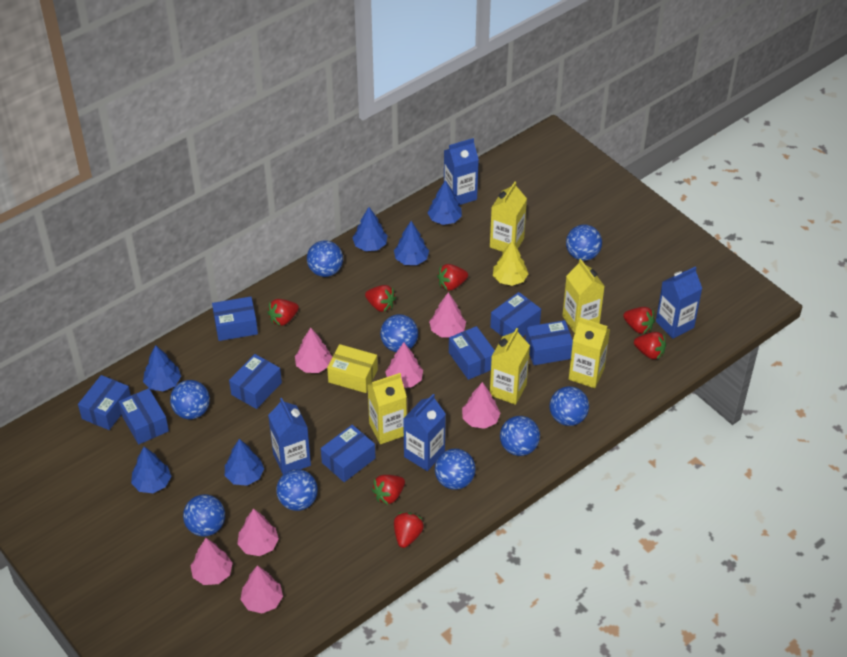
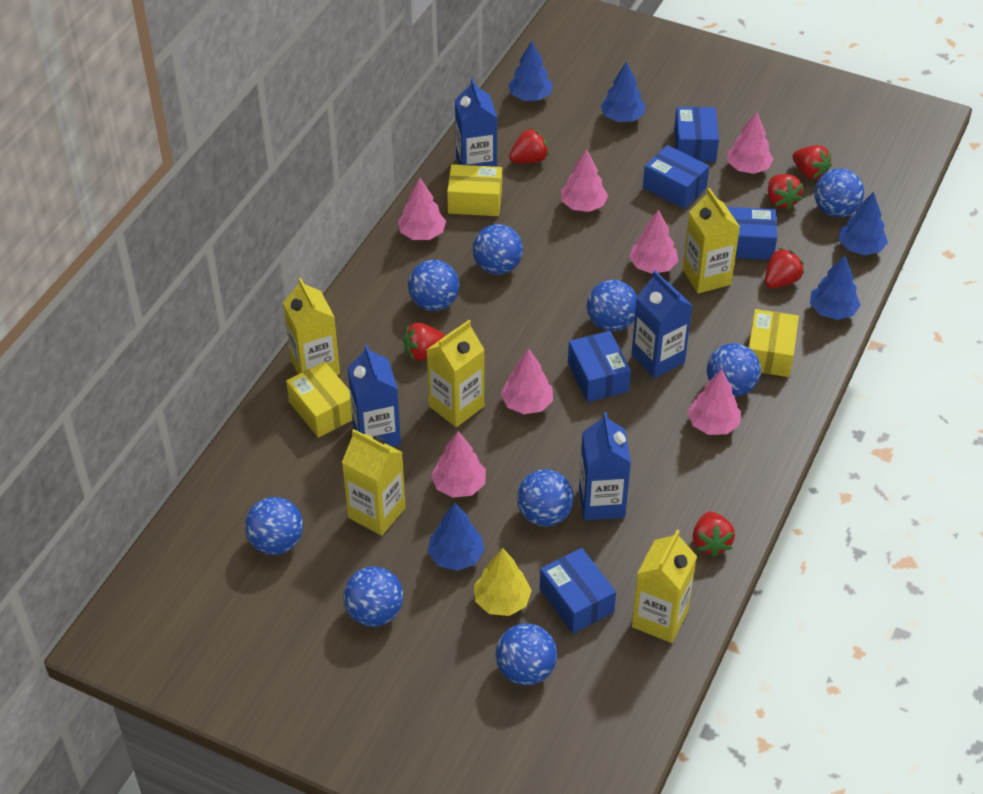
blue box: 8 -> 5
blue tree: 6 -> 5
red strawberry: 7 -> 6
yellow box: 1 -> 3

